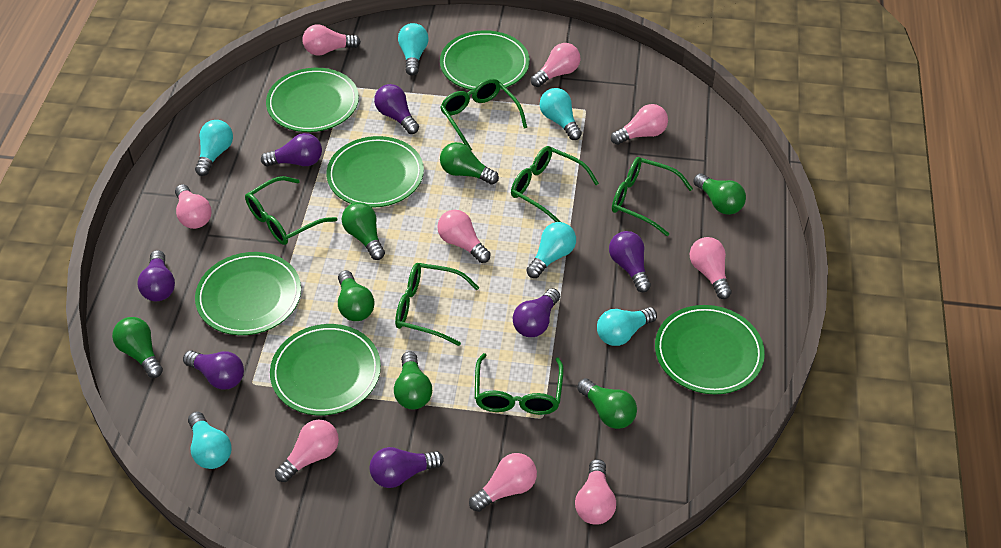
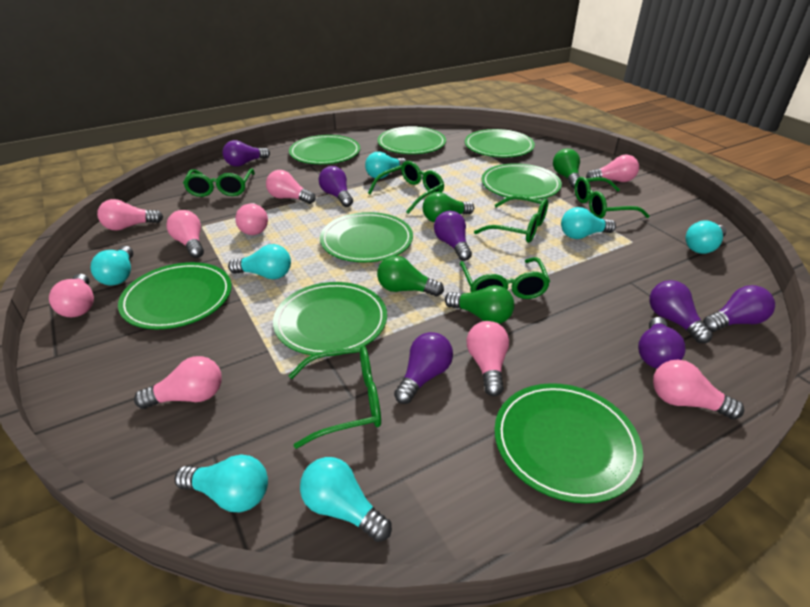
green light bulb: 7 -> 4
green plate: 6 -> 8
turquoise light bulb: 6 -> 7

